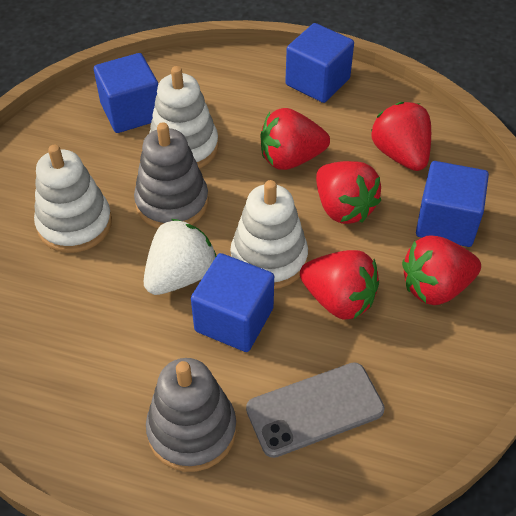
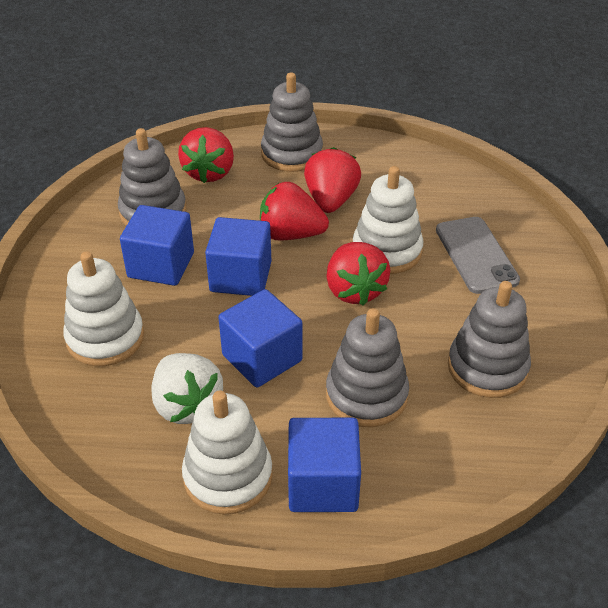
grey stacking toy: 2 -> 4
red strawberry: 5 -> 4

